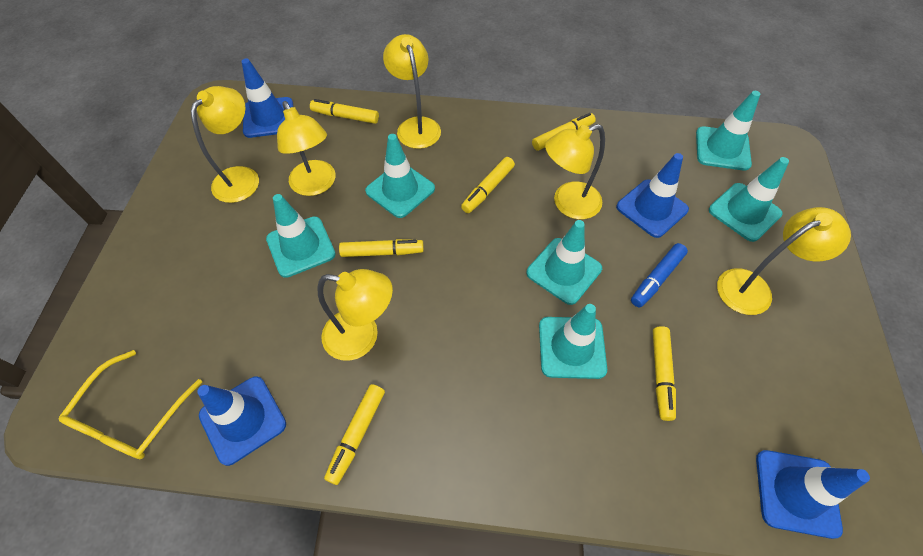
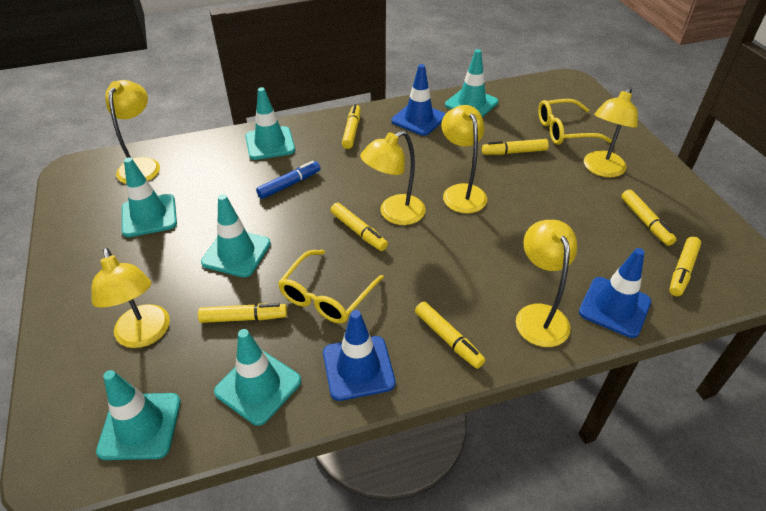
blue traffic cone: 4 -> 3
yellow glasses: 1 -> 2
yellow marker: 6 -> 7

